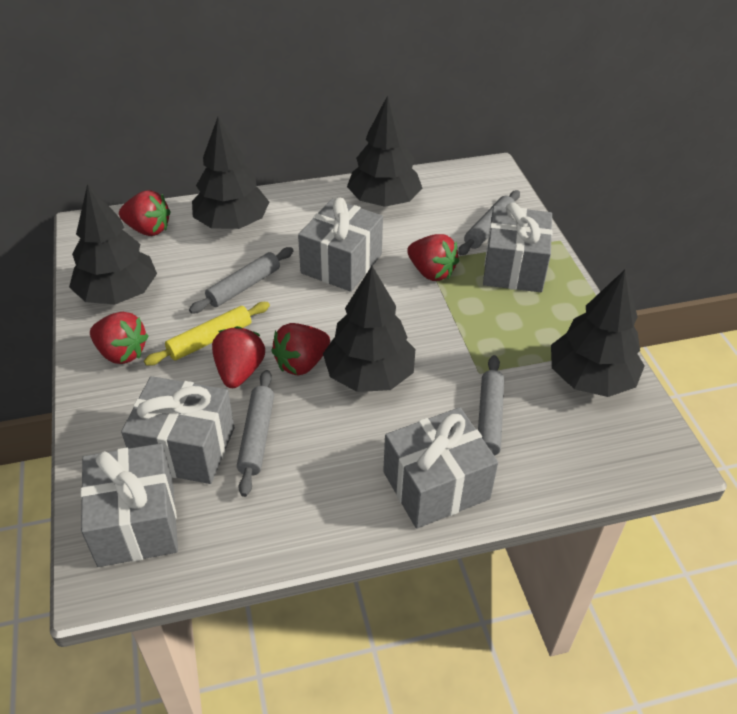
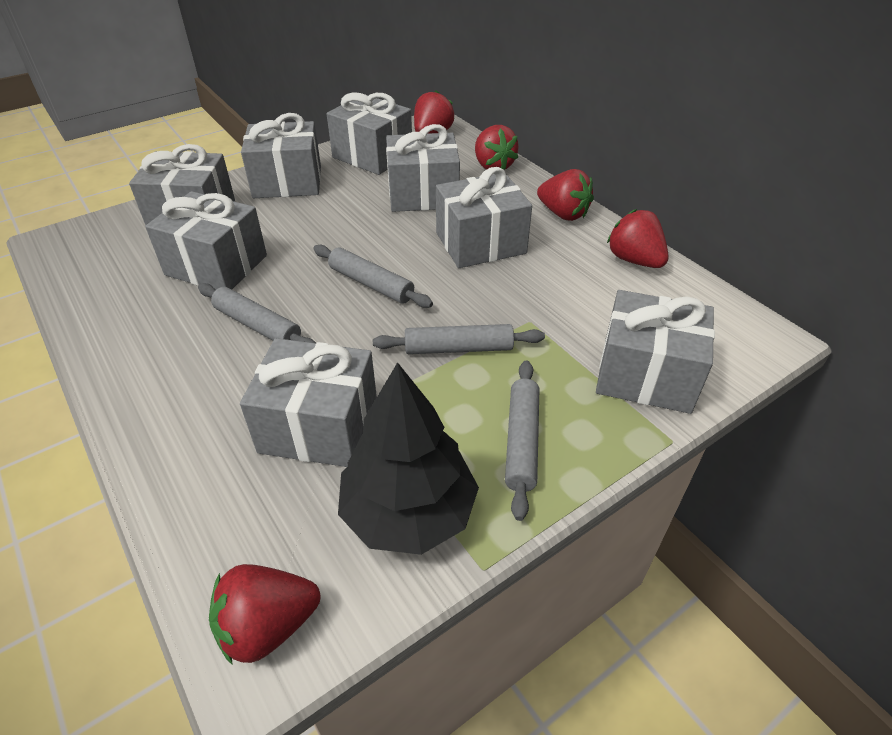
black tree: 5 -> 1
grey gift: 5 -> 8
yellow rolling pin: 1 -> 0

